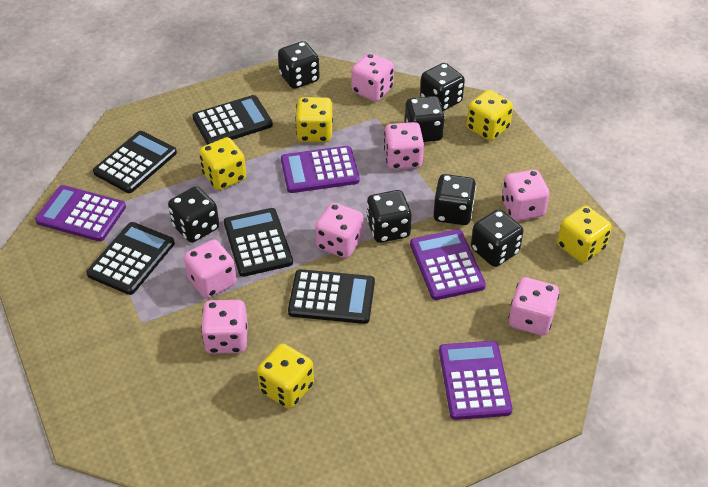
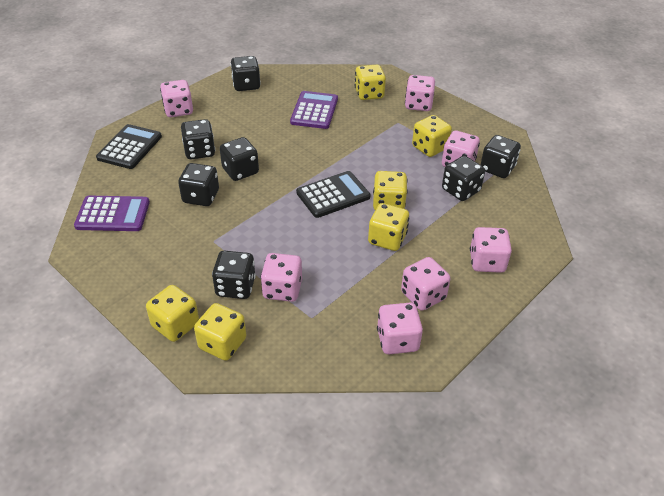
black calculator: 5 -> 2
purple calculator: 4 -> 2
yellow dice: 5 -> 6

